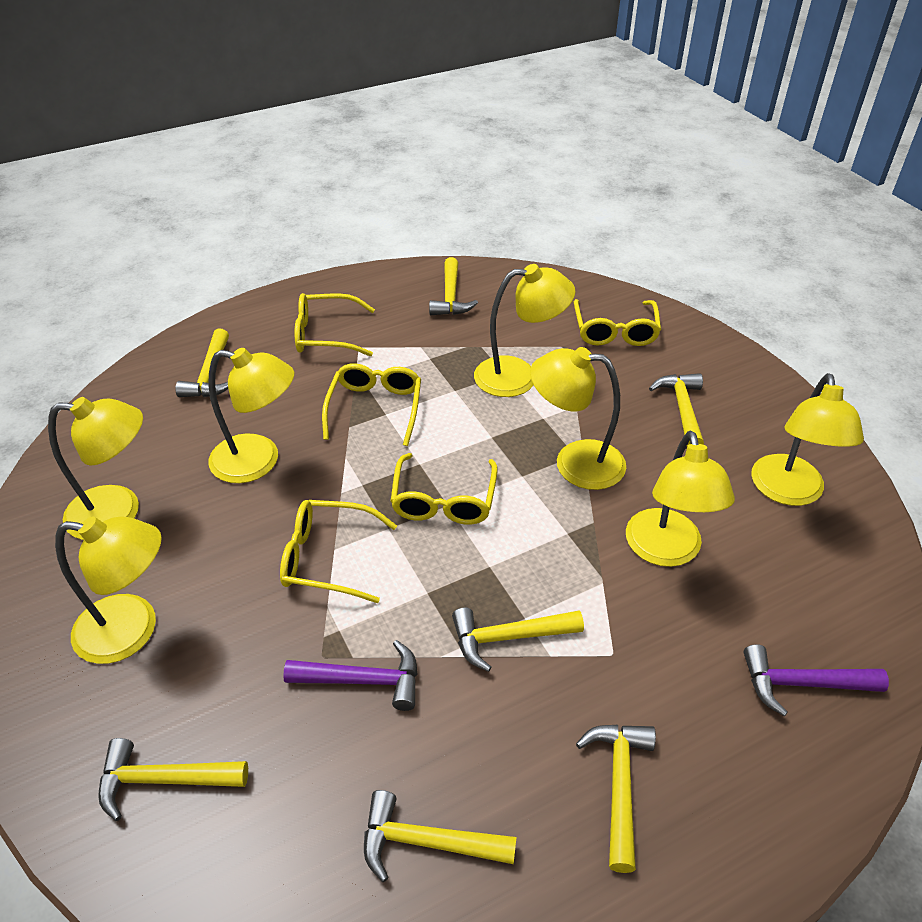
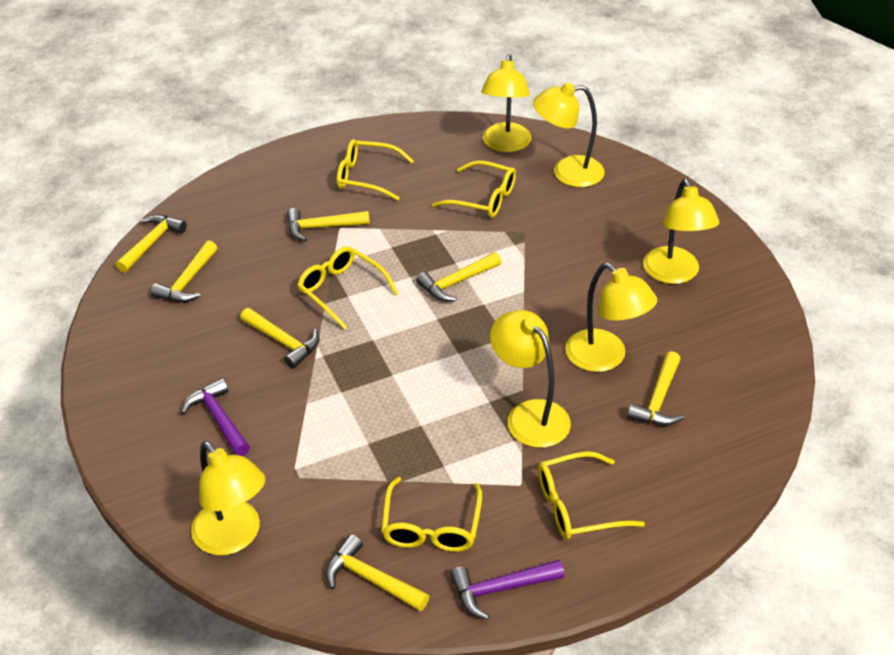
yellow lamp: 7 -> 6

